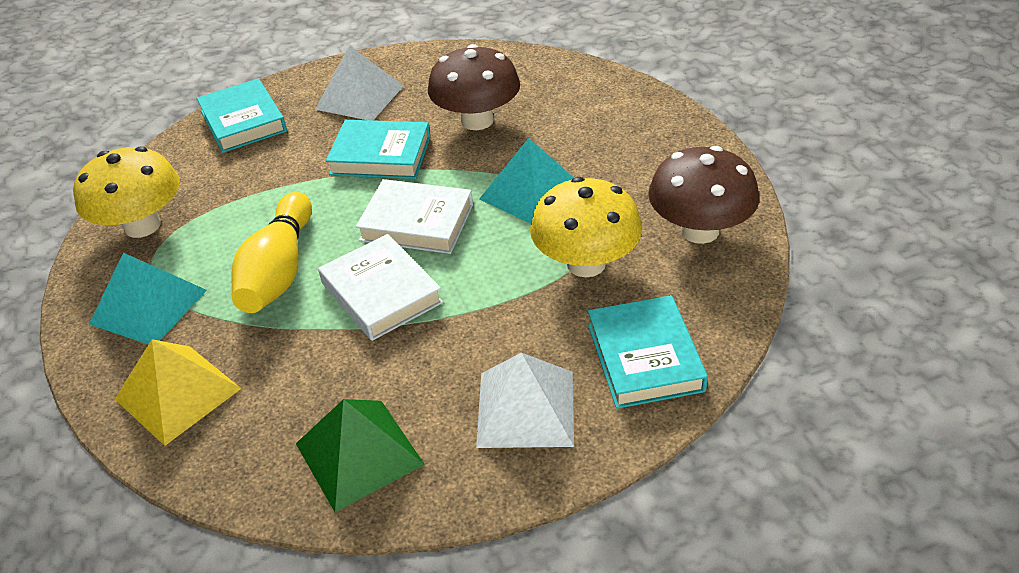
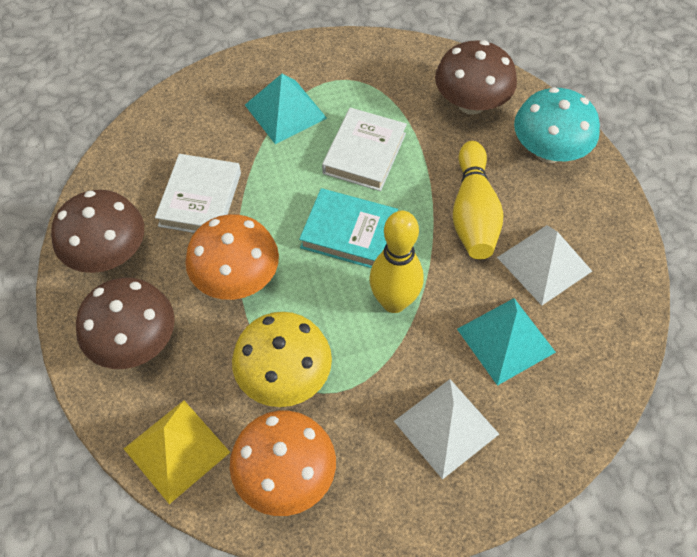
brown mushroom: 2 -> 3
green pyramid: 1 -> 0
orange mushroom: 0 -> 2
turquoise book: 3 -> 1
turquoise mushroom: 0 -> 1
yellow bowling pin: 1 -> 2
yellow mushroom: 2 -> 1

